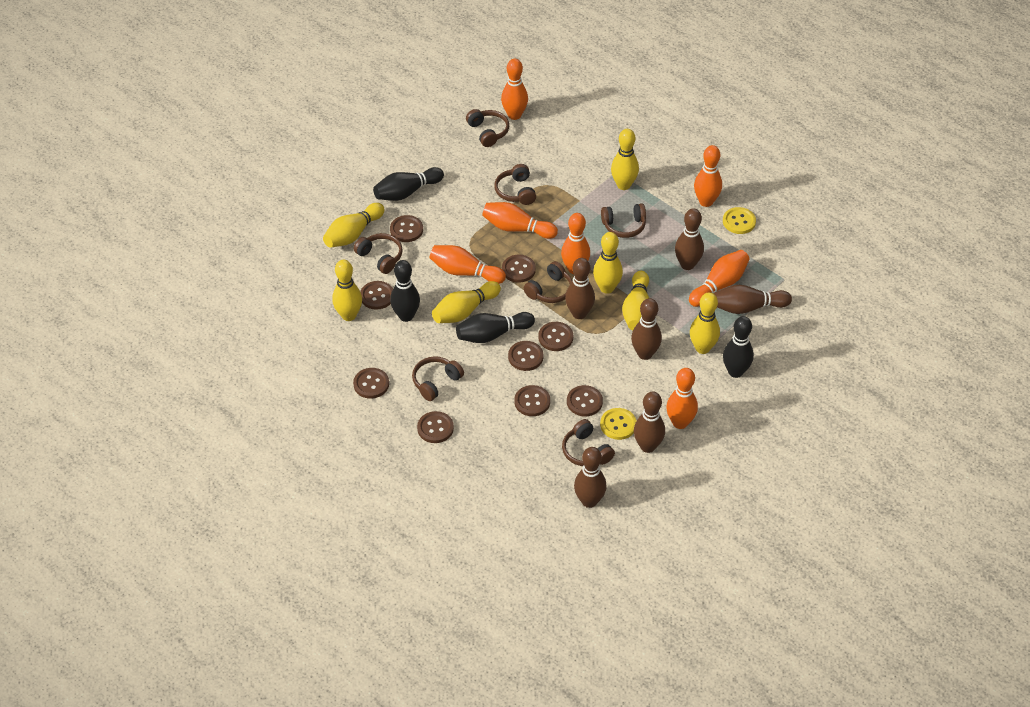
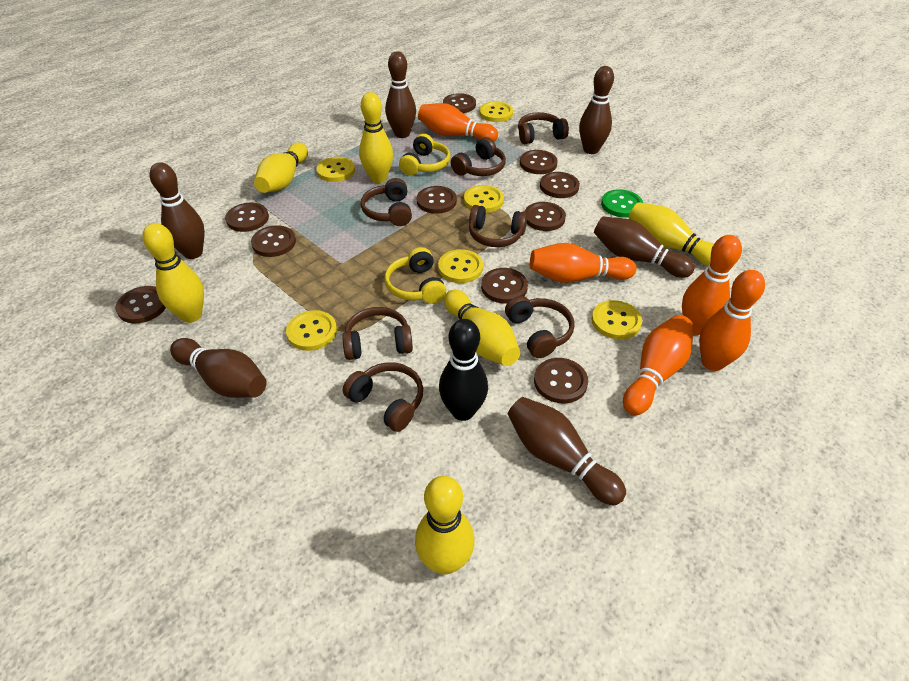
black bowling pin: 4 -> 1
brown button: 9 -> 10
green button: 0 -> 1
orange bowling pin: 7 -> 5
yellow bowling pin: 7 -> 6
yellow button: 2 -> 6
yellow headphones: 0 -> 2

